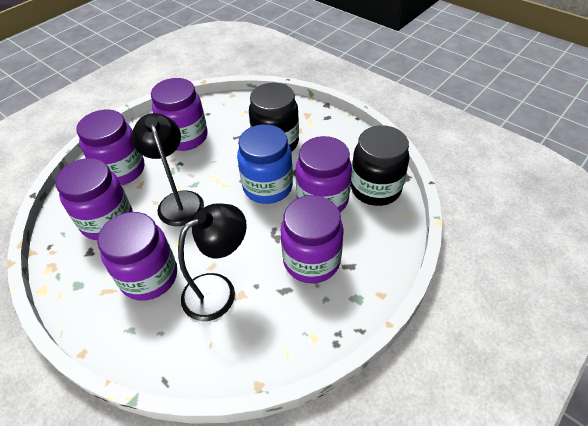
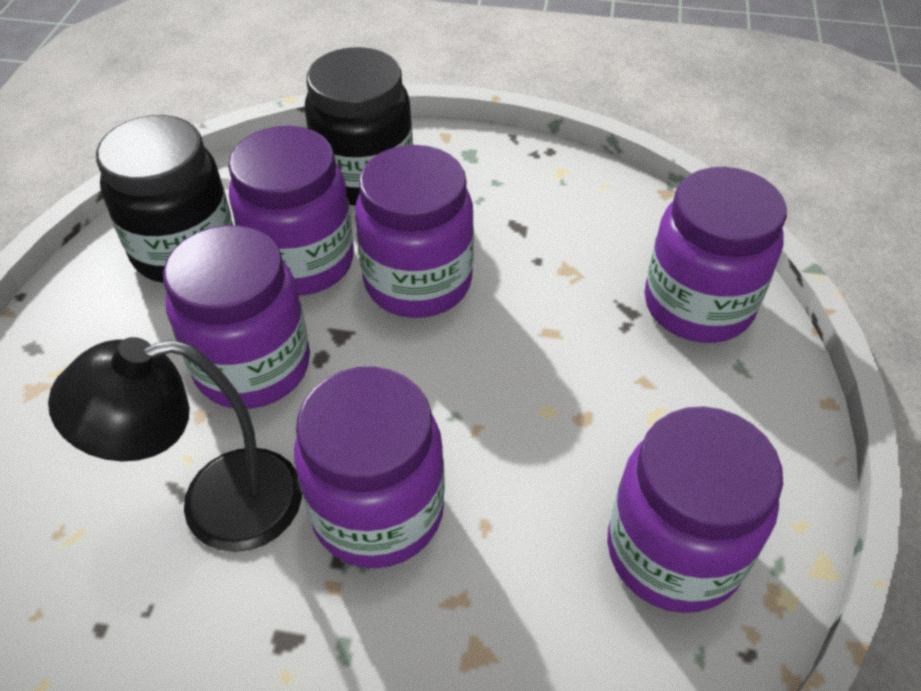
black lamp: 2 -> 1
blue jar: 1 -> 0

